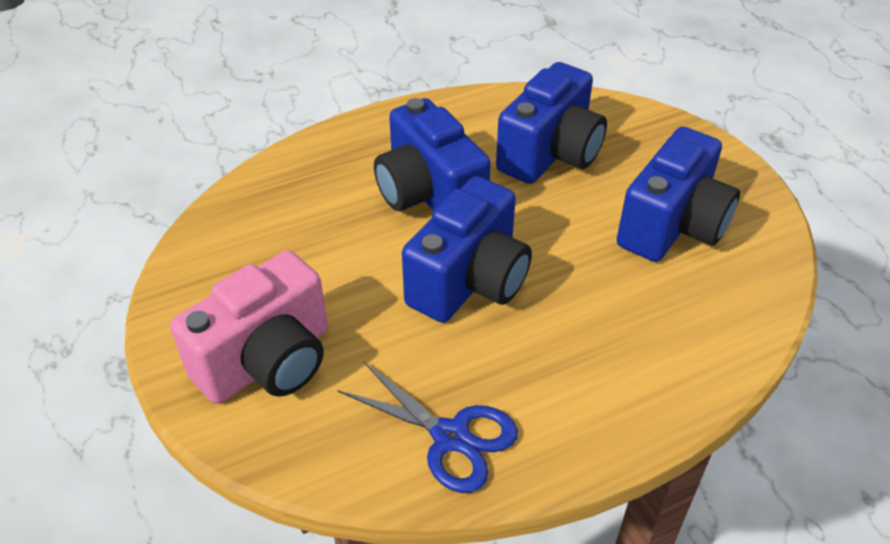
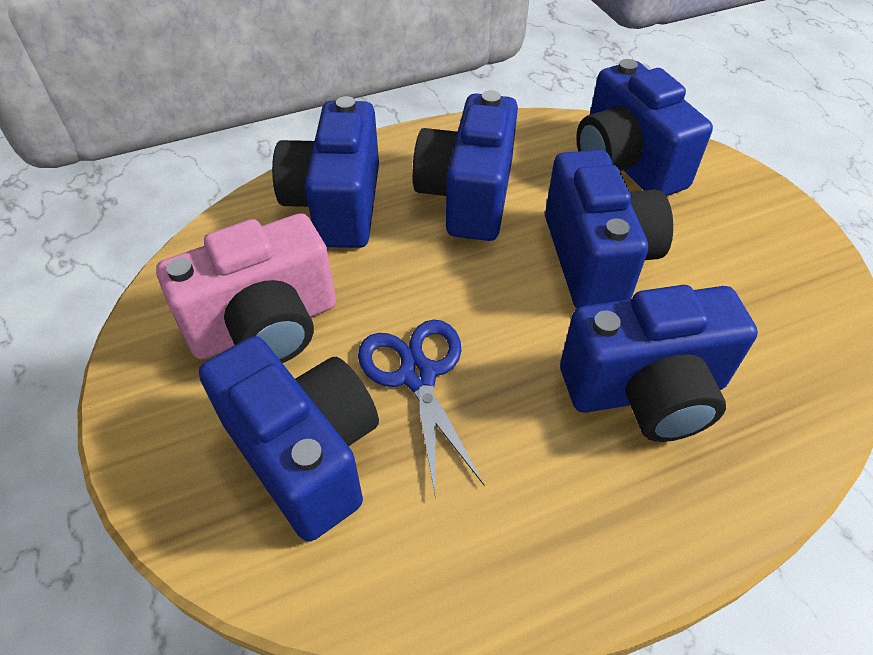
blue camera: 4 -> 6

